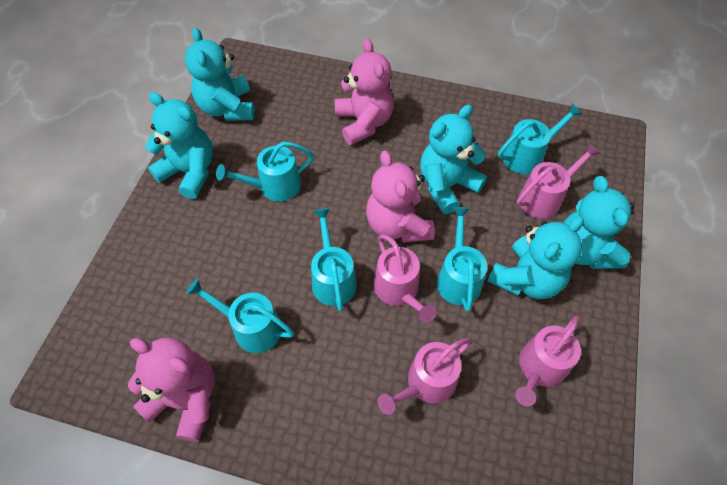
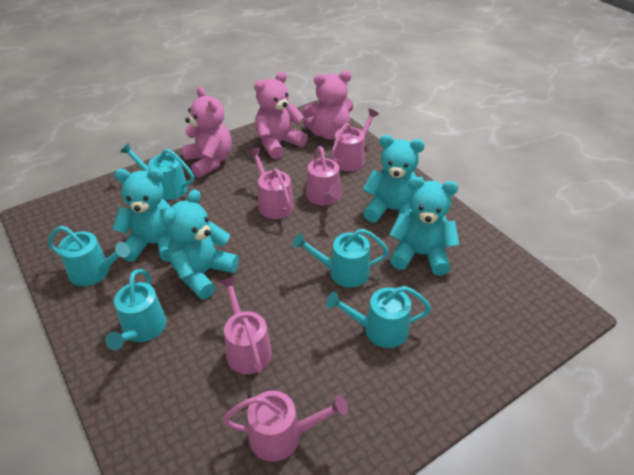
pink watering can: 4 -> 5
turquoise teddy bear: 5 -> 4

